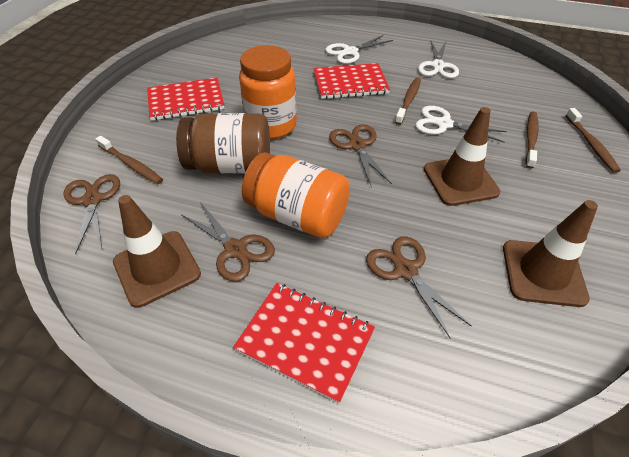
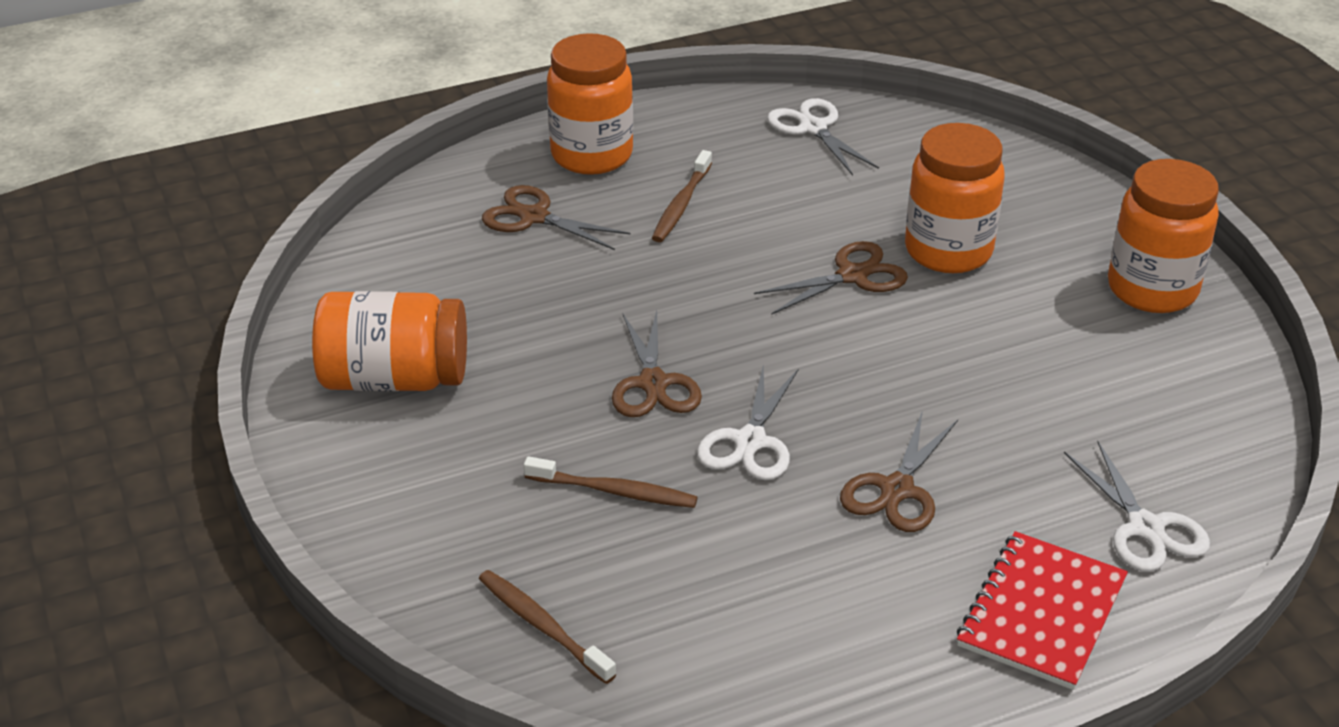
brown jar: 1 -> 0
brown toothbrush: 4 -> 3
brown traffic cone: 3 -> 0
orange jar: 2 -> 4
red notebook: 3 -> 1

